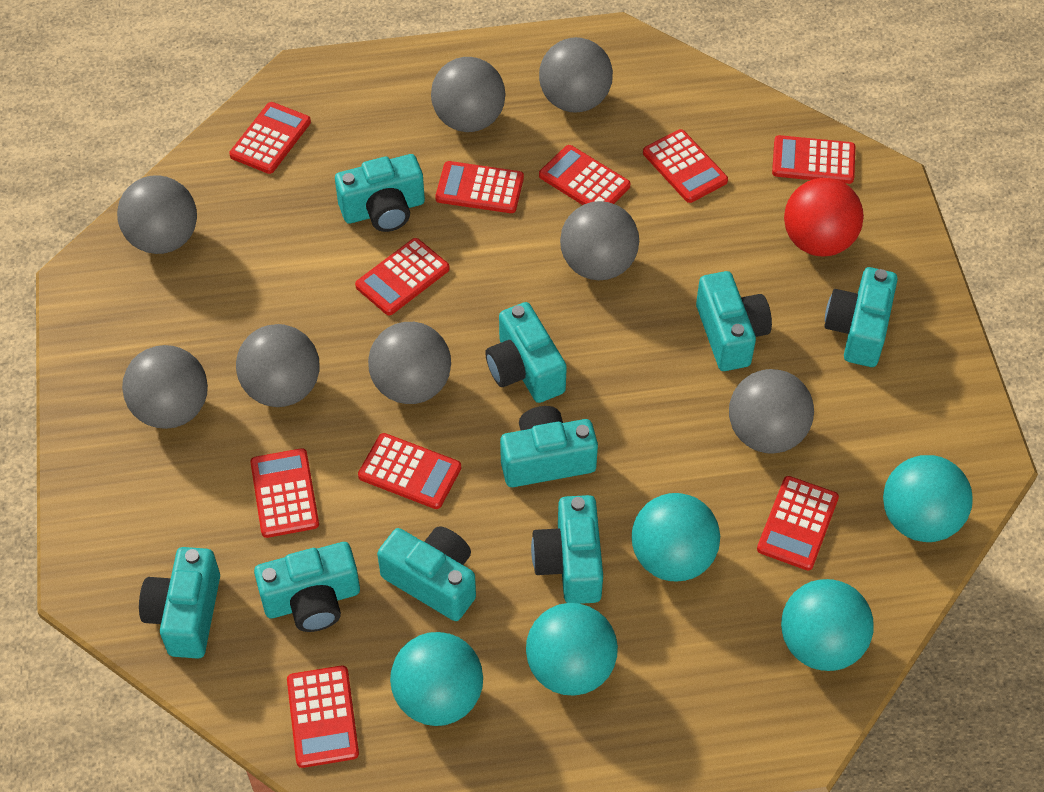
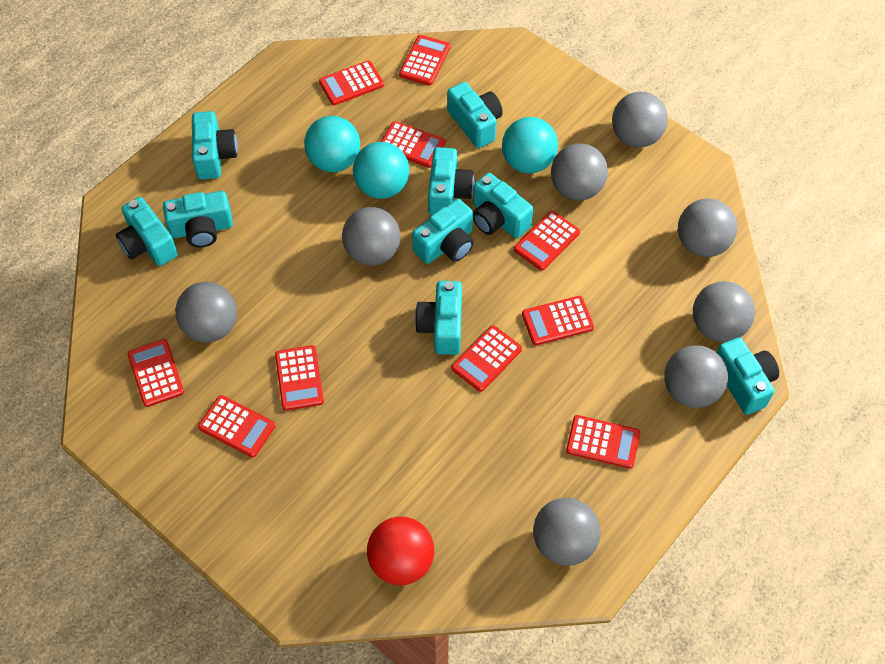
turquoise ball: 5 -> 3

